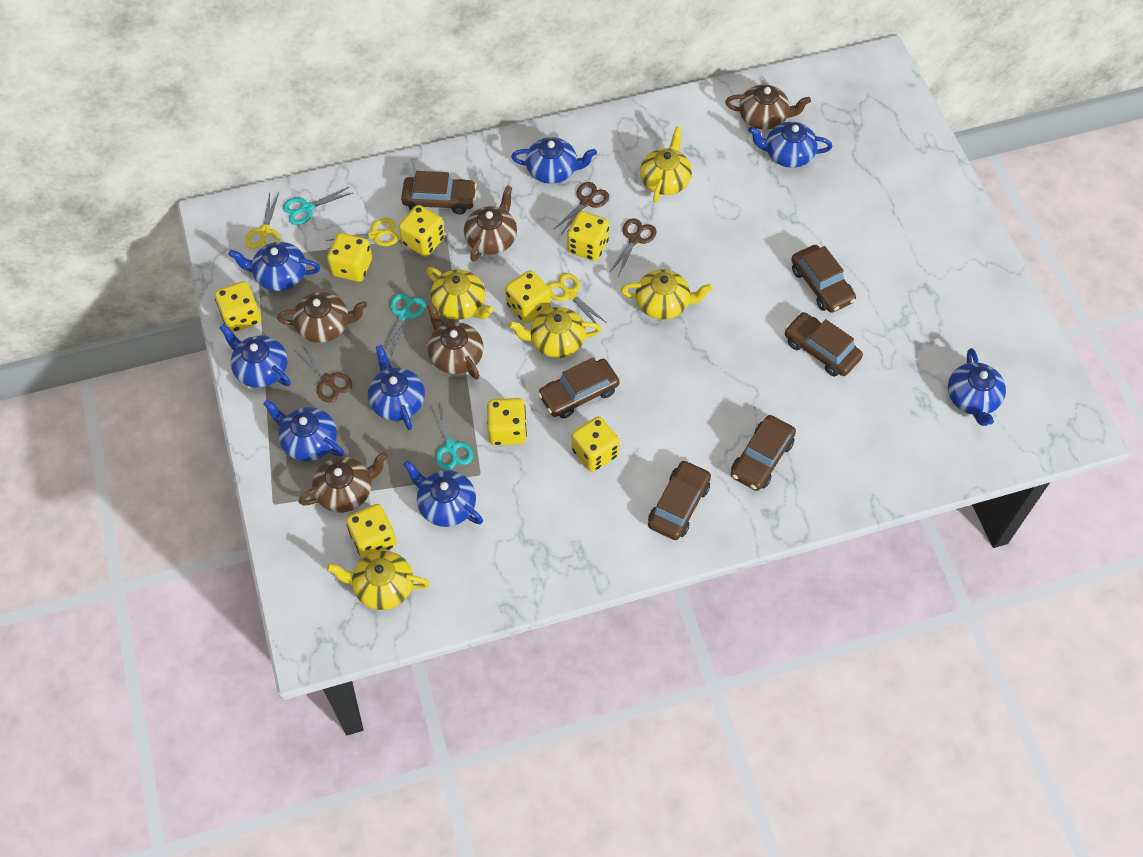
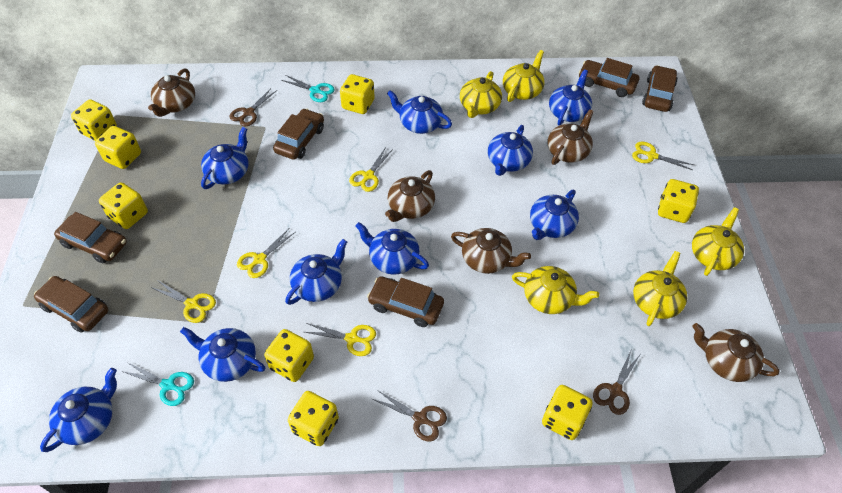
blue teapot: 8 -> 9
turquoise scissors: 3 -> 2
yellow scissors: 3 -> 5

